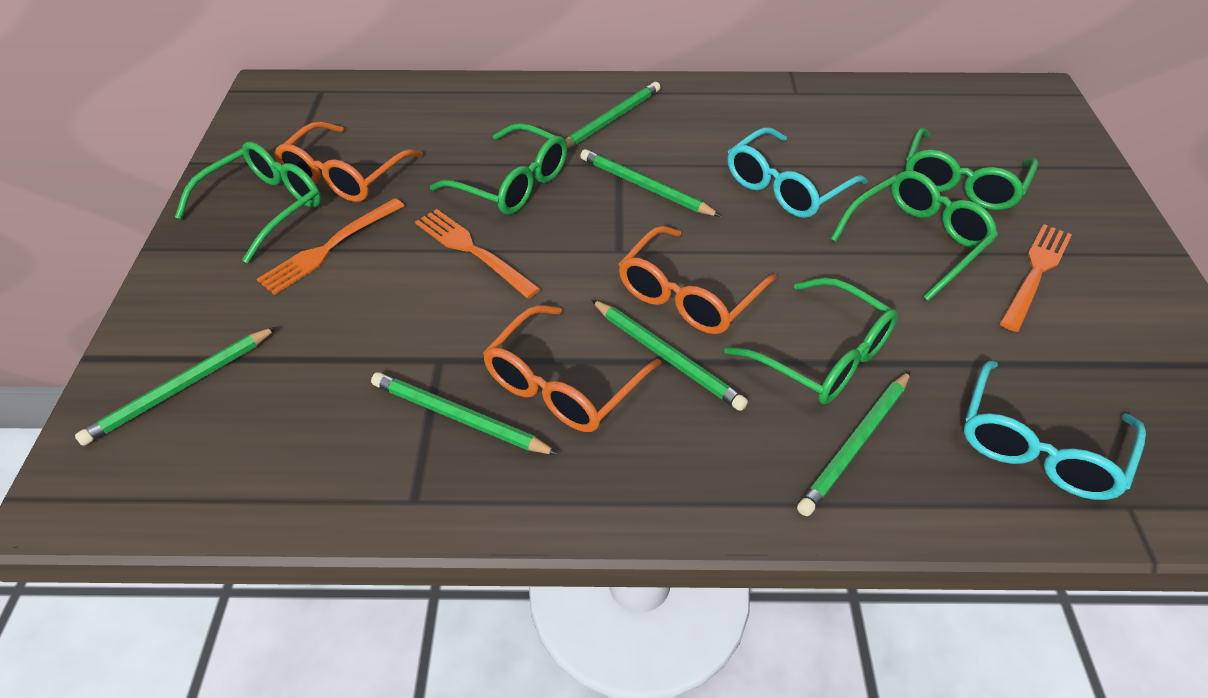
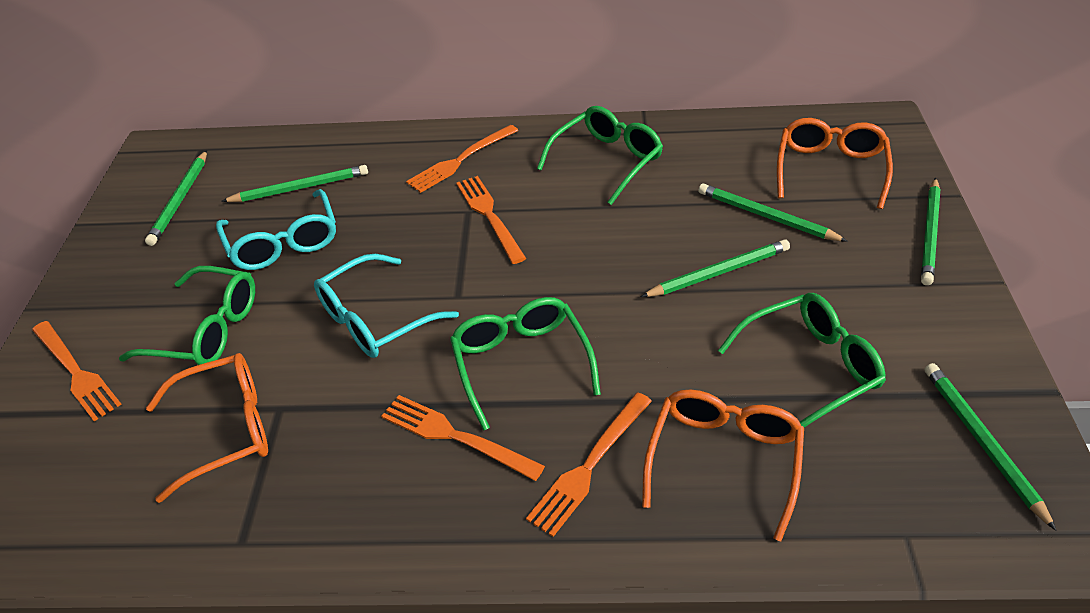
green glasses: 5 -> 4
orange fork: 3 -> 5

